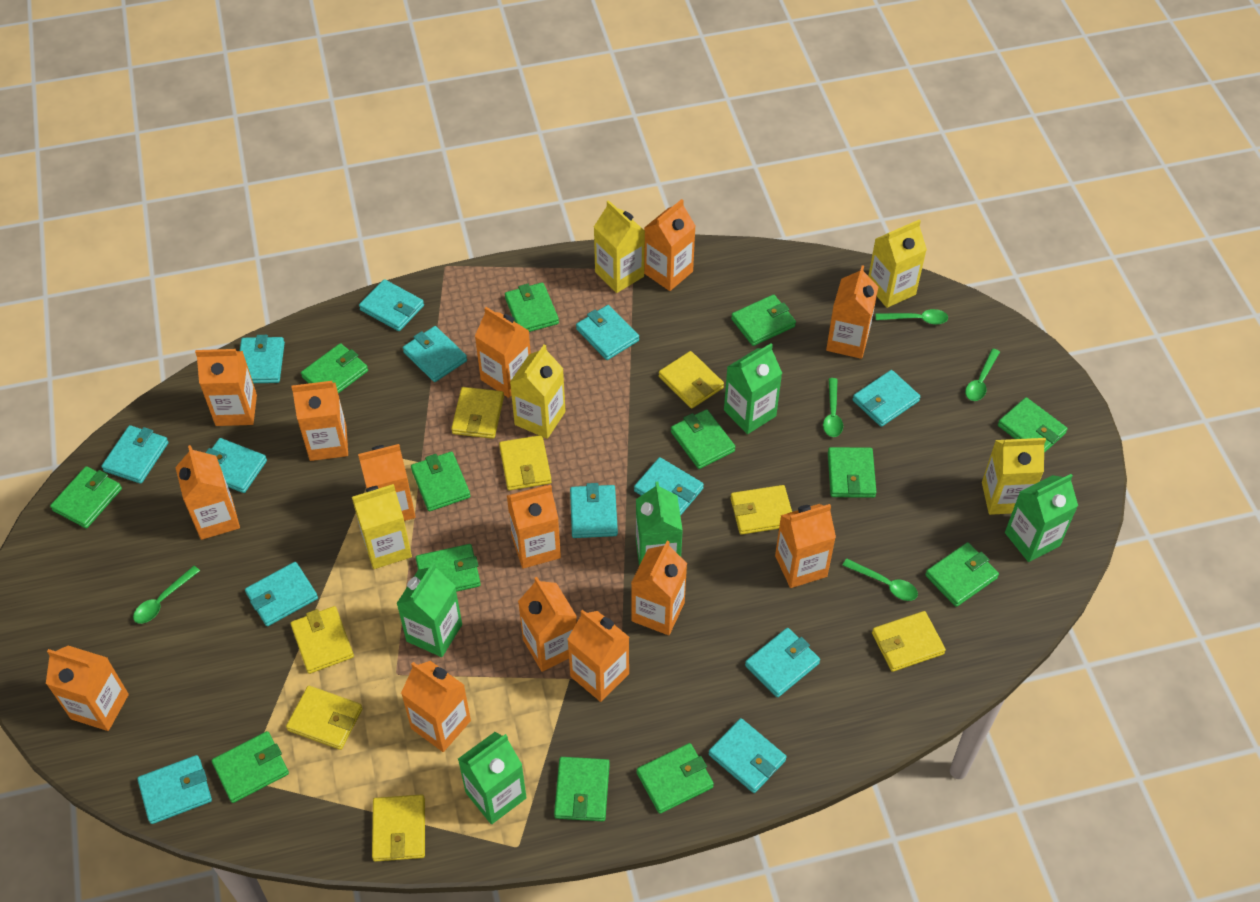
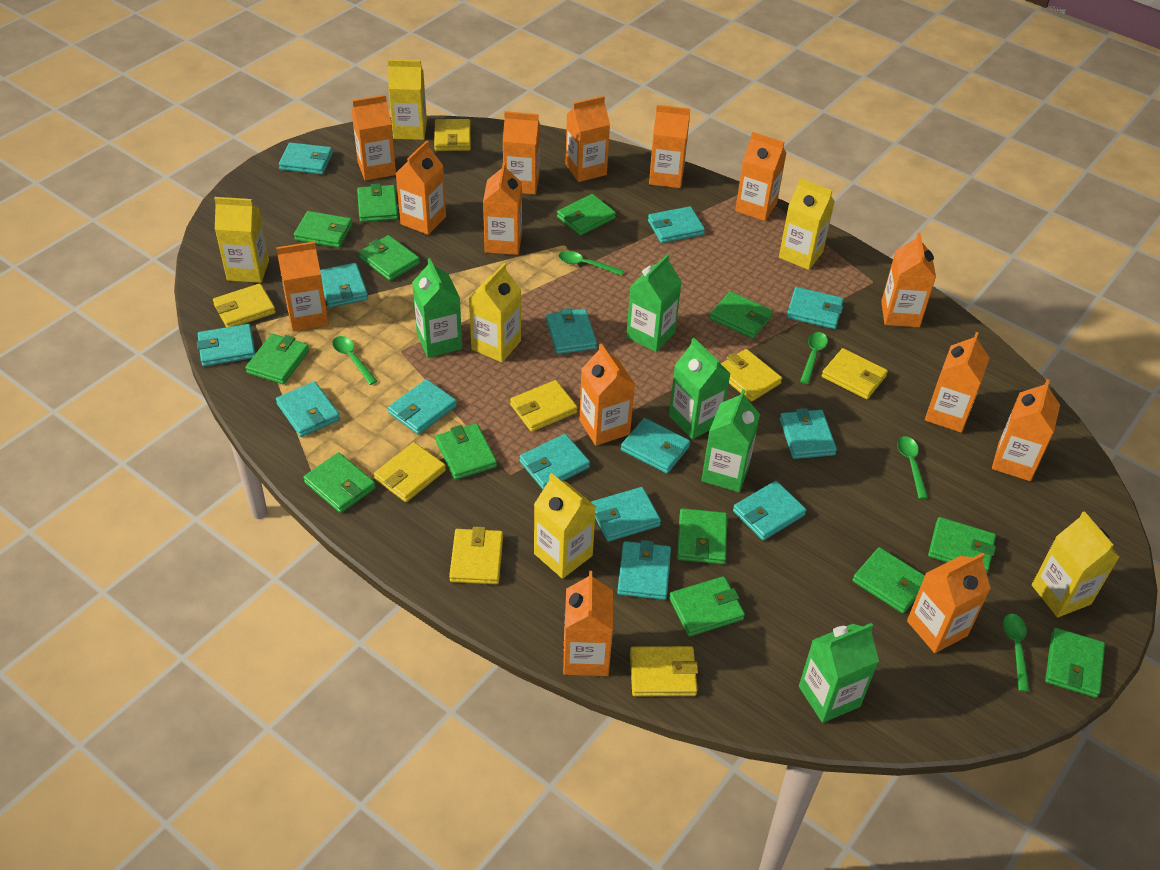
turquoise wallet: 13 -> 14
yellow carton: 5 -> 6

